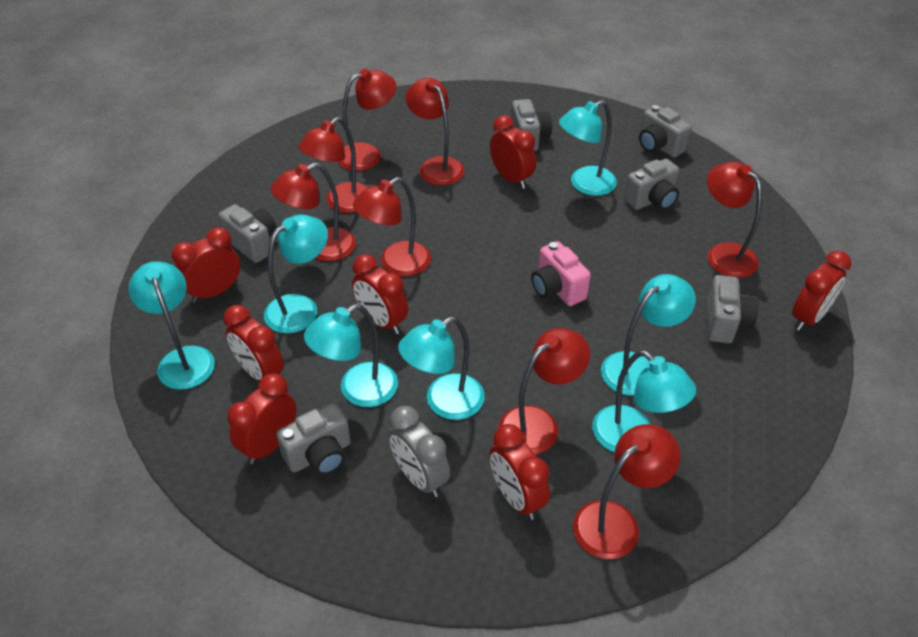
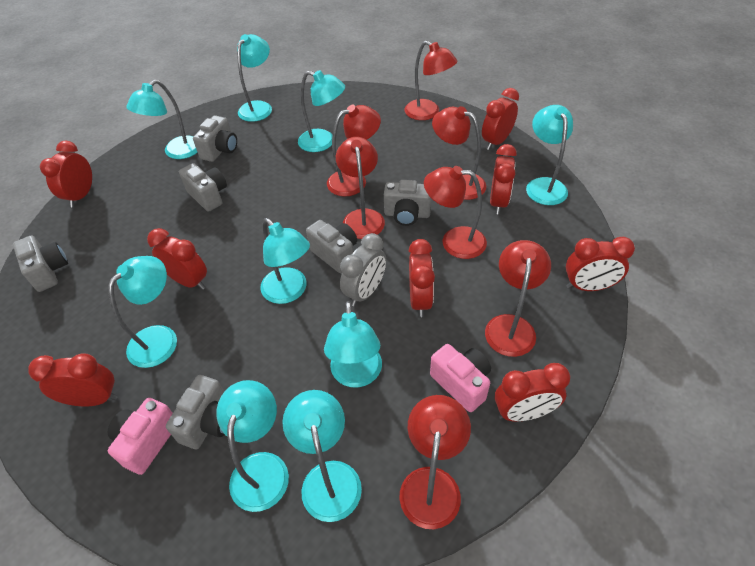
pink camera: 1 -> 2
red clock: 7 -> 8
red lamp: 8 -> 7
turquoise lamp: 7 -> 9

